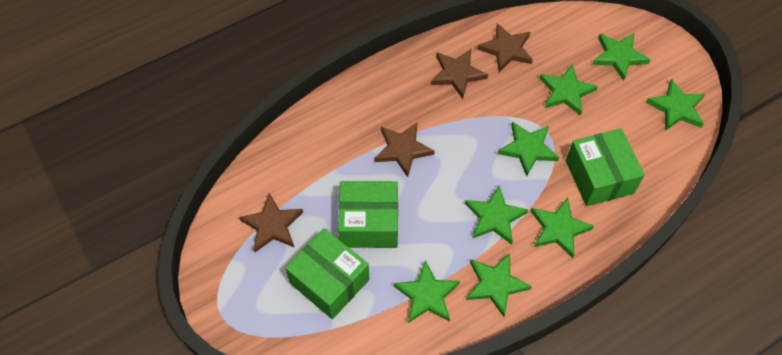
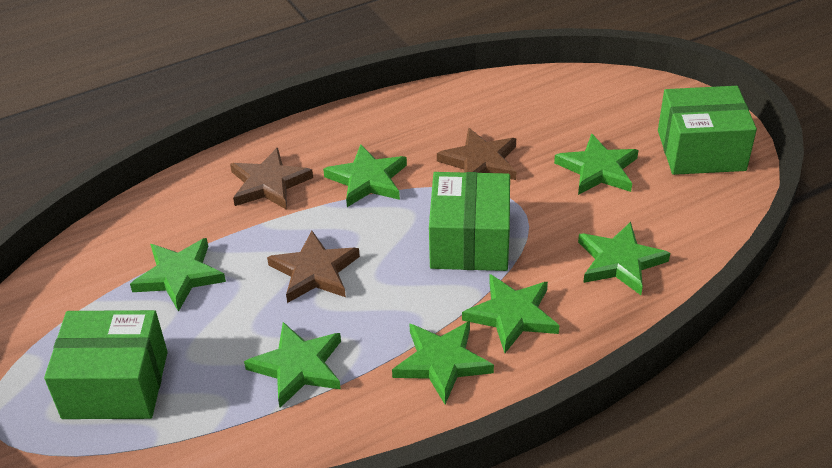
brown star: 4 -> 3
green star: 8 -> 7

